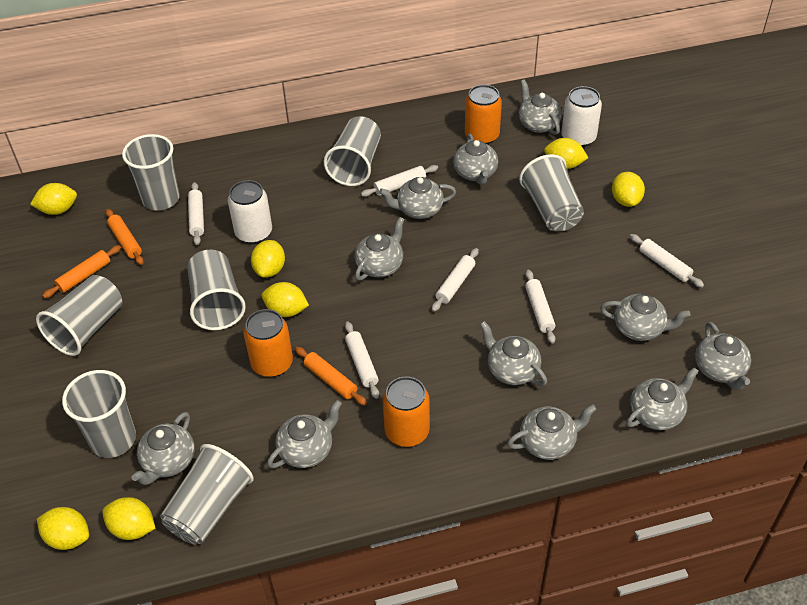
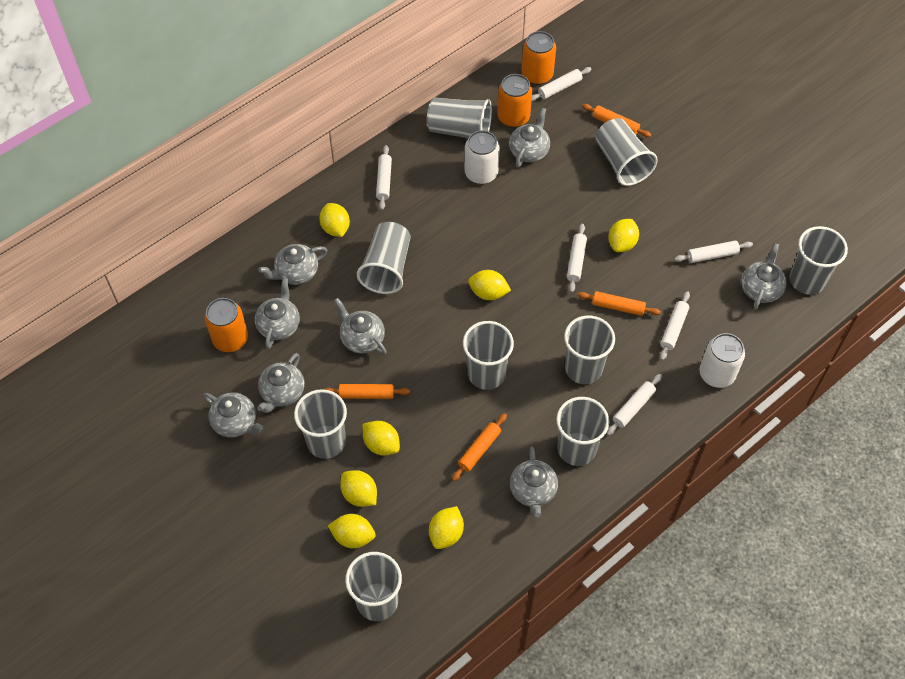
grey cup: 7 -> 9
grey teapot: 11 -> 8
orange rolling pin: 3 -> 4

